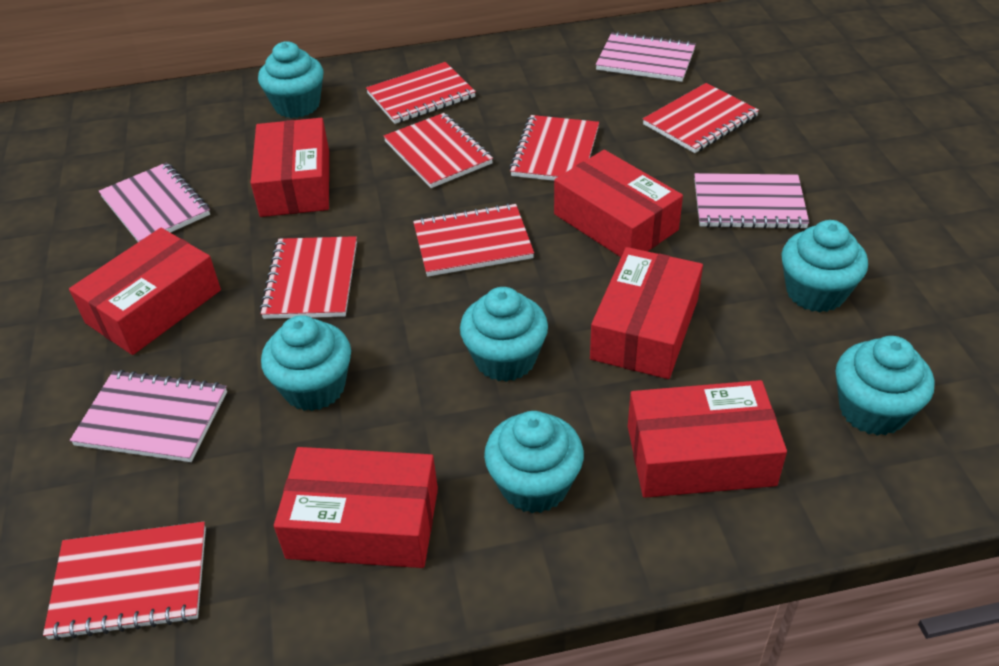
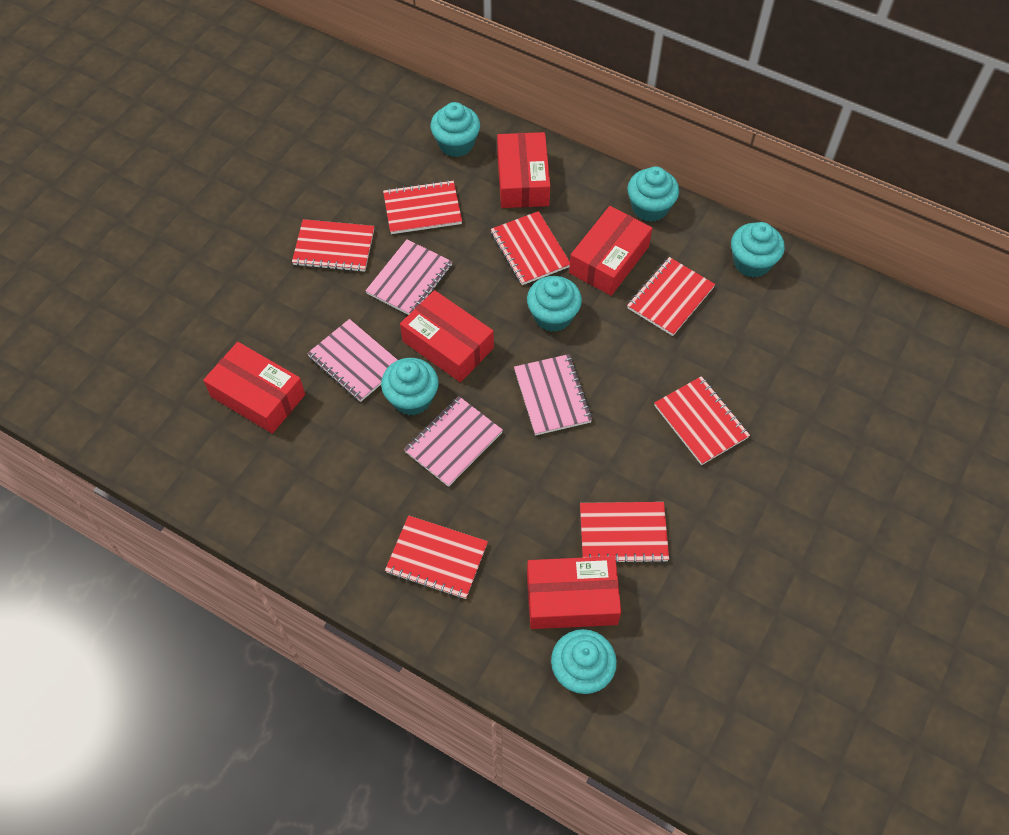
red box: 6 -> 5

